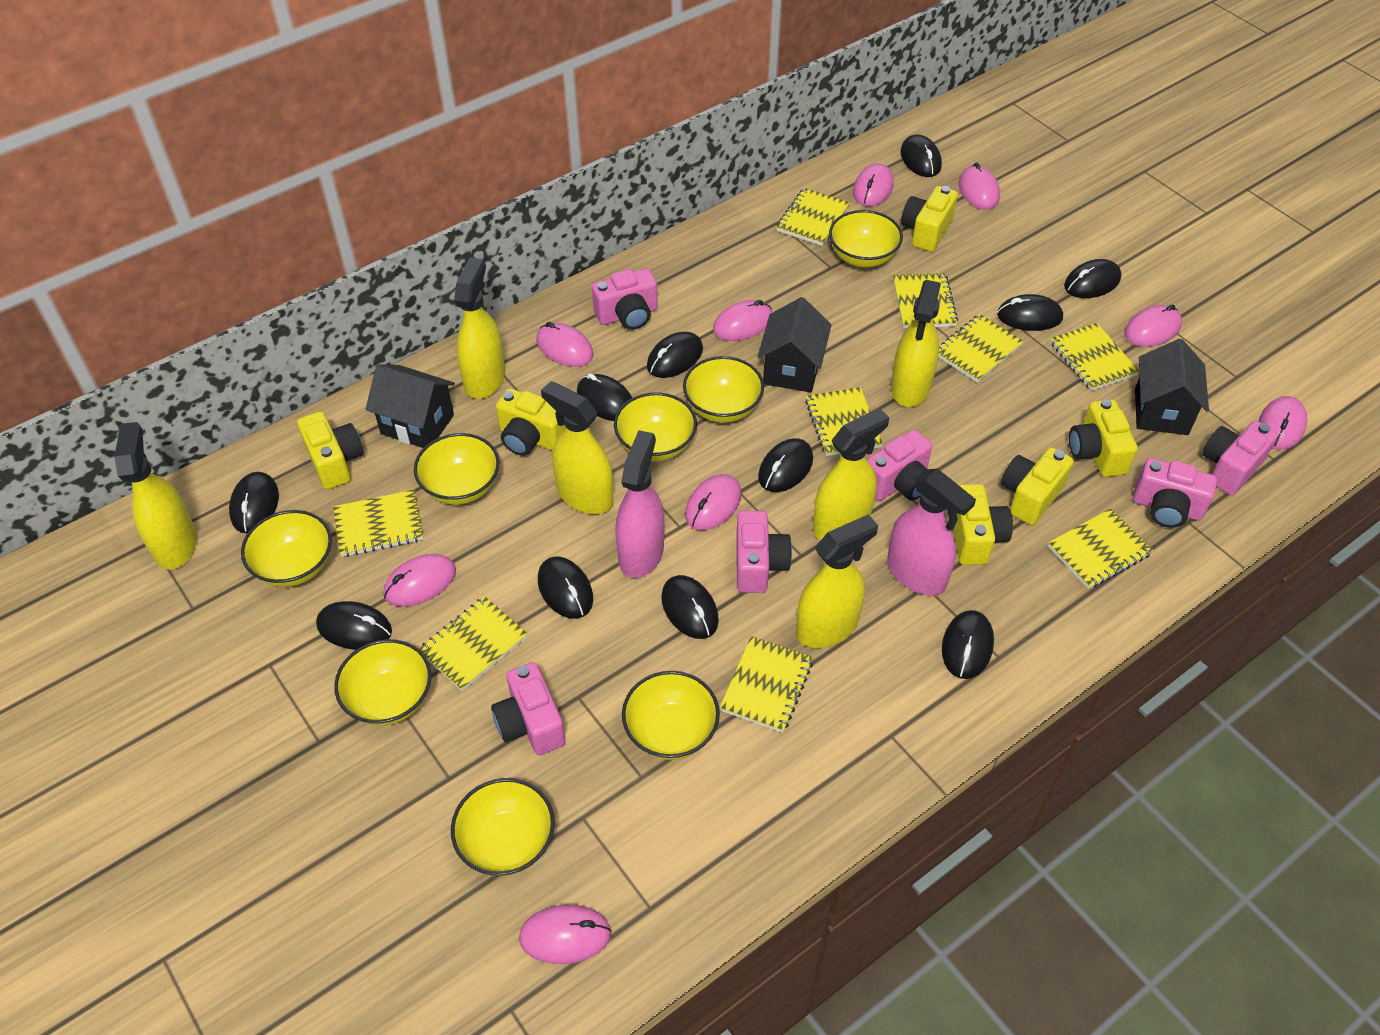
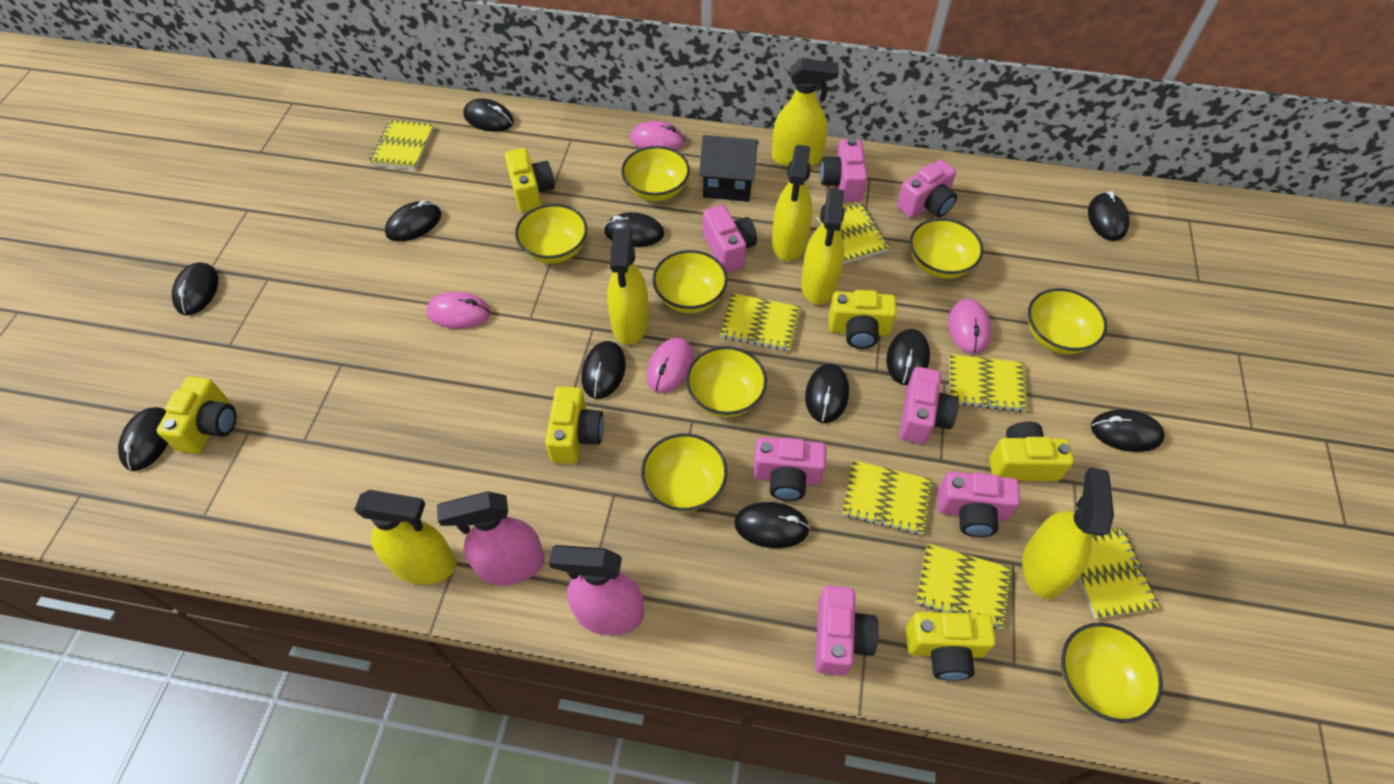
black house: 3 -> 1
pink camera: 6 -> 7
pink mouse: 9 -> 4
yellow notebook: 9 -> 7

